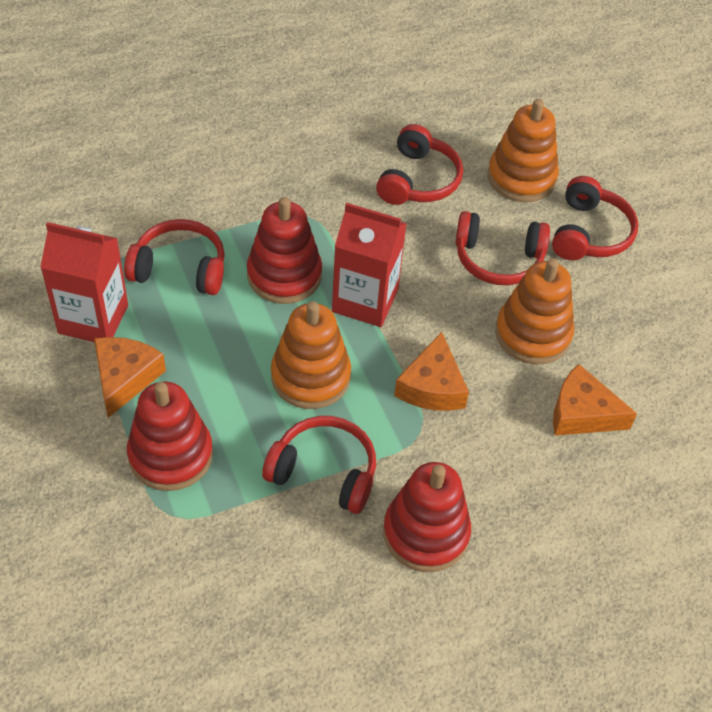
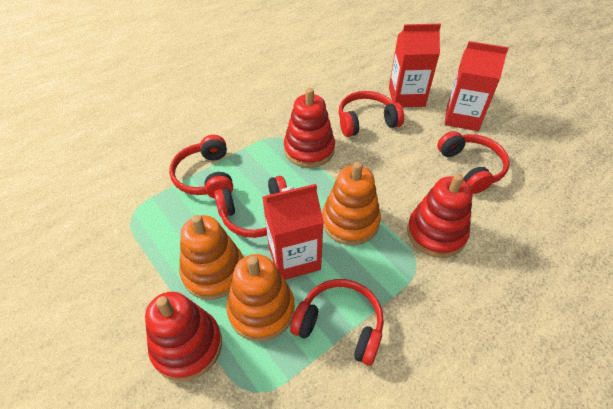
orange cheese: 3 -> 0
red carton: 2 -> 3

